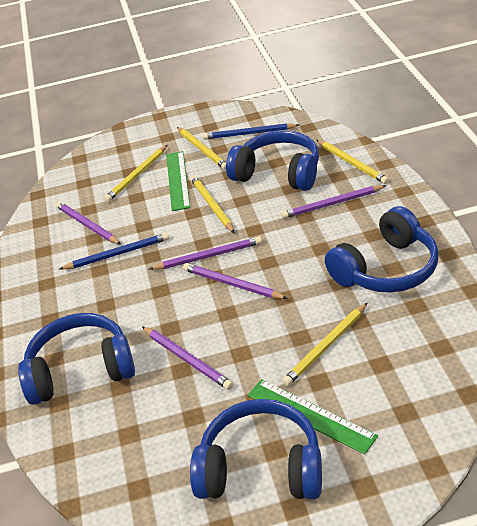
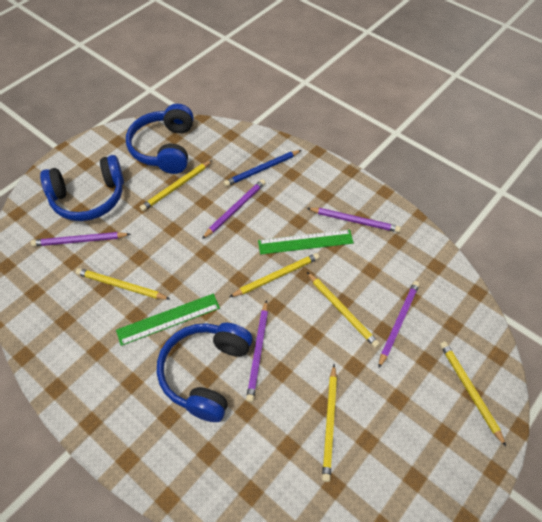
blue headphones: 4 -> 3
blue pencil: 2 -> 1
yellow pencil: 5 -> 6

